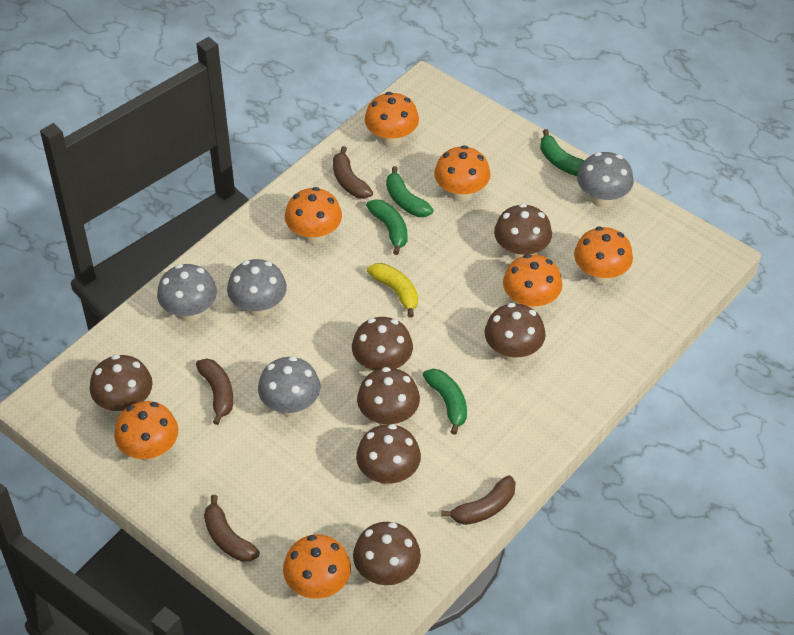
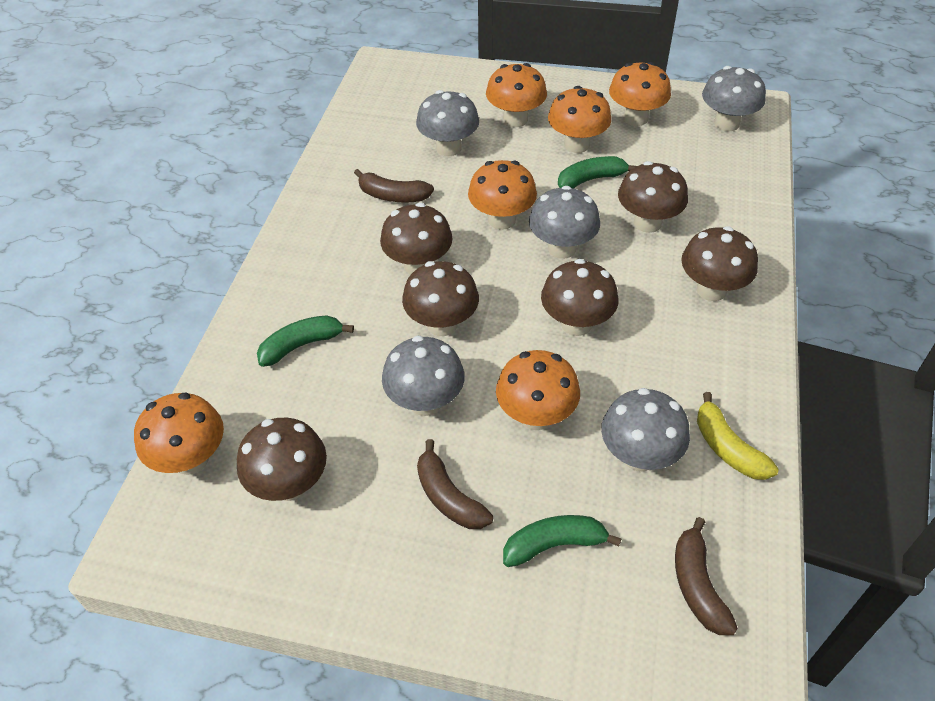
brown banana: 4 -> 3
brown mushroom: 7 -> 6
green banana: 4 -> 3
grey mushroom: 4 -> 5
orange mushroom: 7 -> 6

